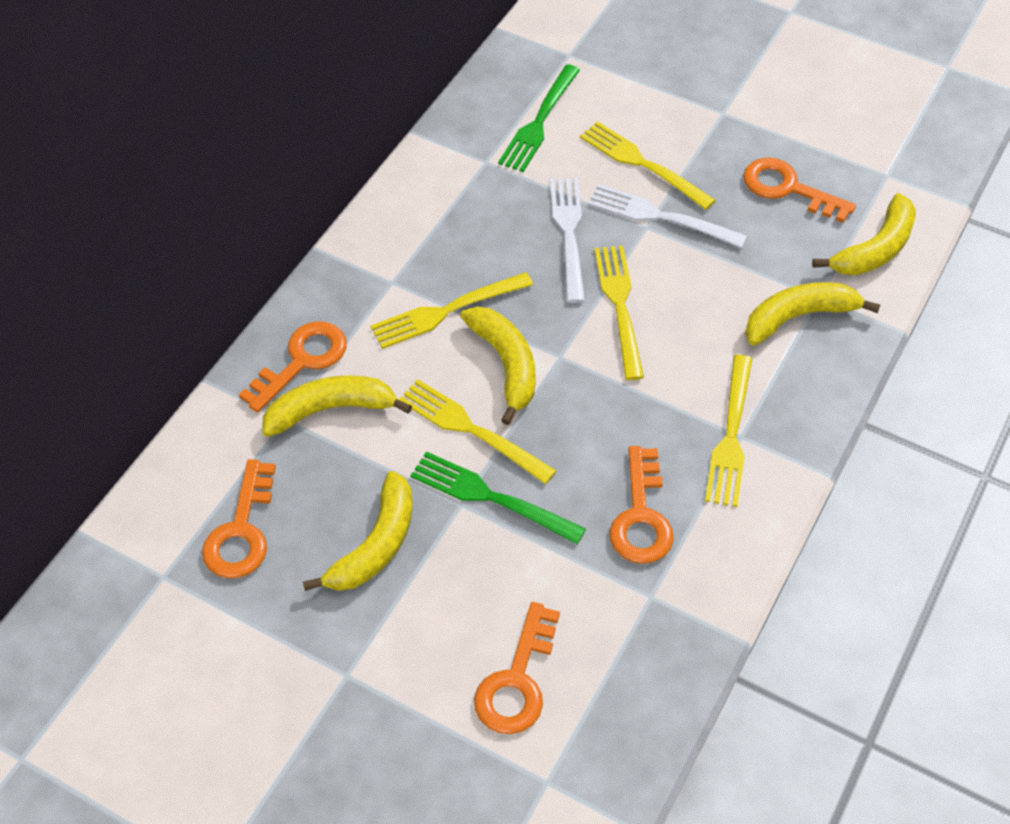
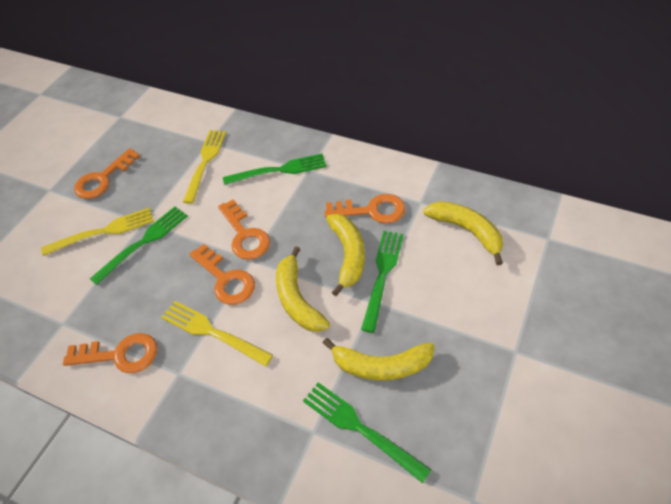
green fork: 2 -> 4
white fork: 2 -> 0
yellow banana: 5 -> 4
yellow fork: 5 -> 3

